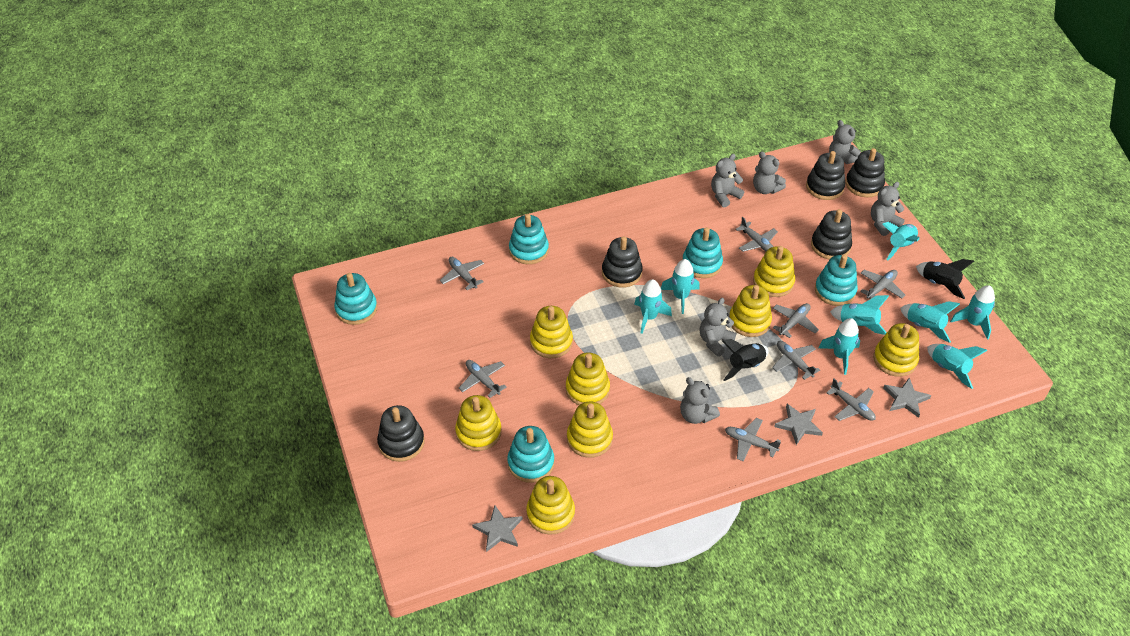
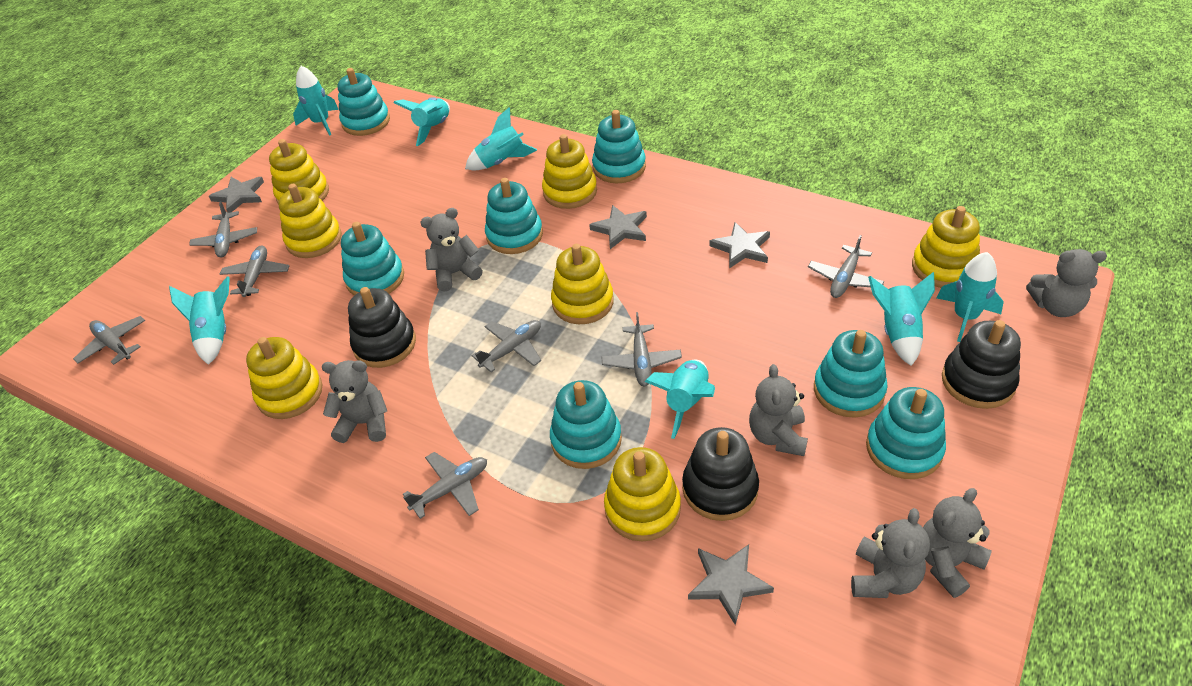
black rocket: 2 -> 0
black stacking toy: 5 -> 3
grey plane: 8 -> 7
grey star: 3 -> 4
turquoise rocket: 8 -> 7
turquoise stacking toy: 5 -> 7
yellow stacking toy: 8 -> 7

